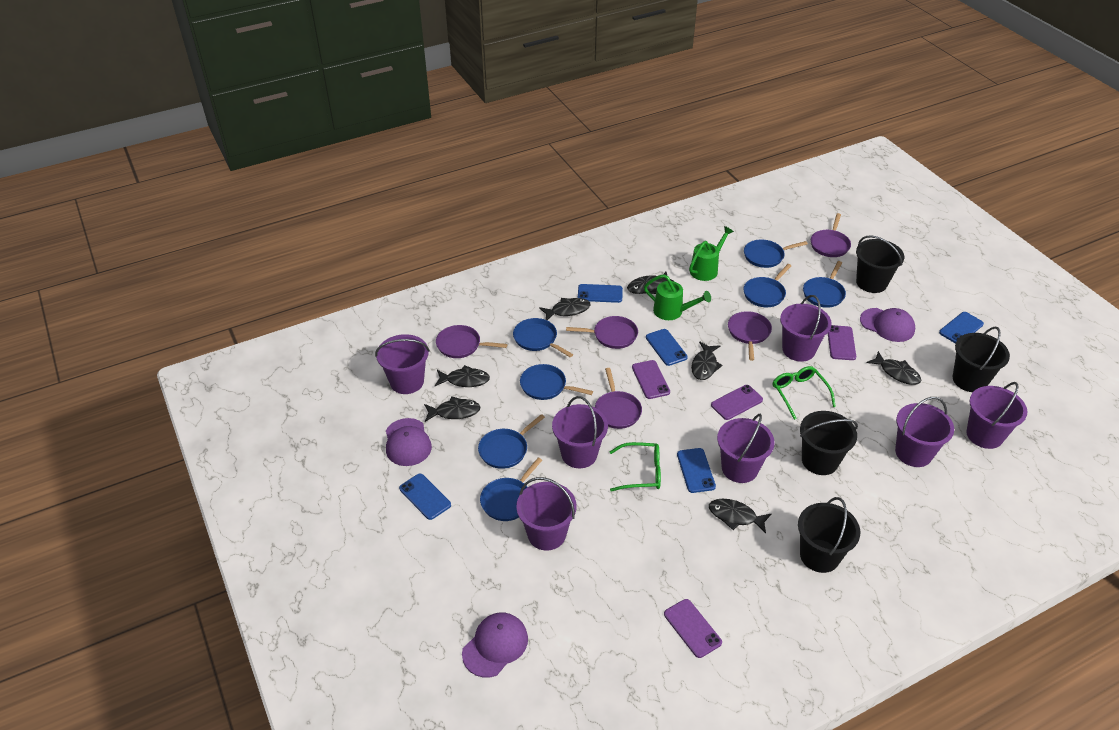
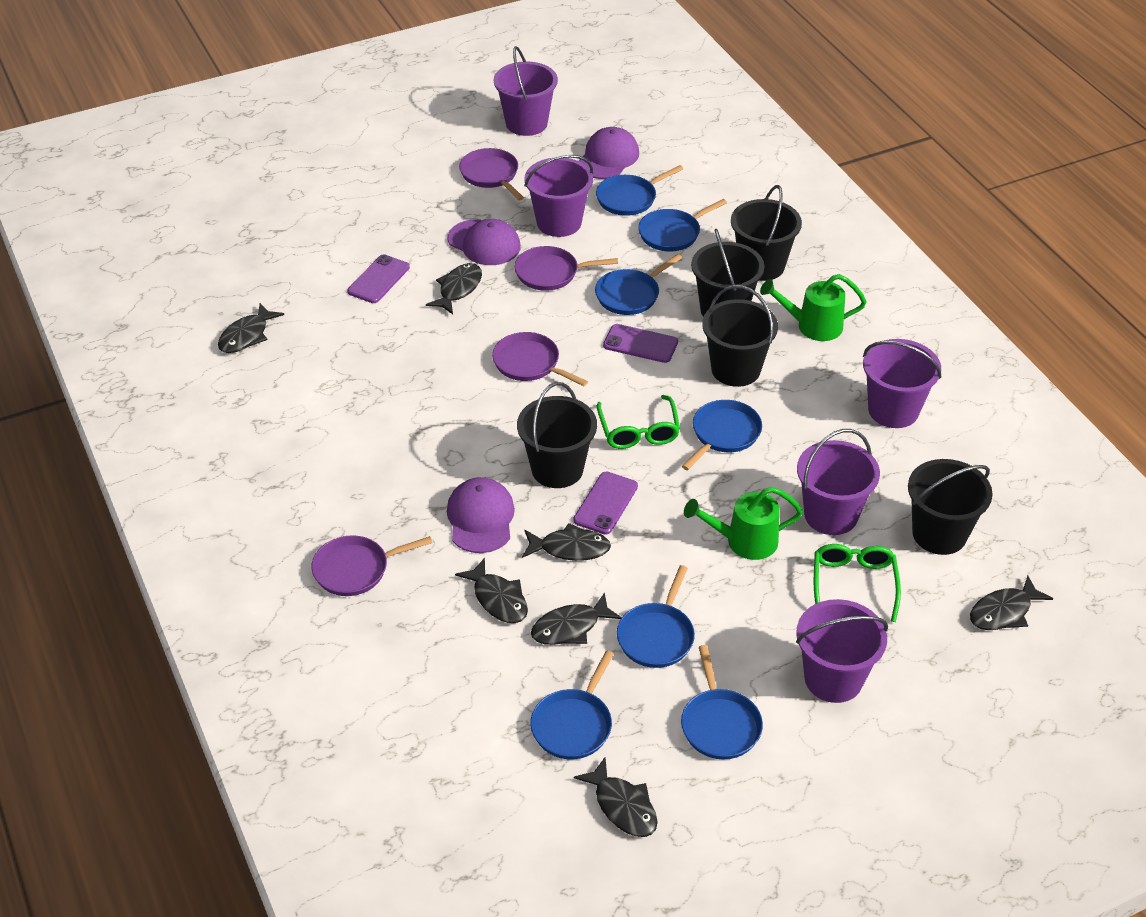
black bucket: 4 -> 5
blue phone: 5 -> 0
purple bucket: 7 -> 5
purple pan: 5 -> 4
purple phone: 4 -> 3

